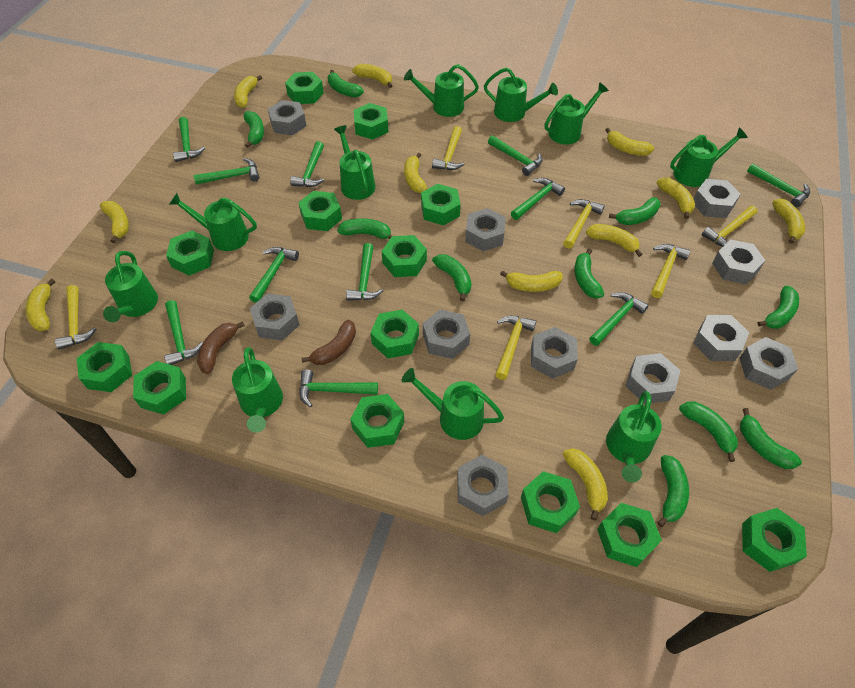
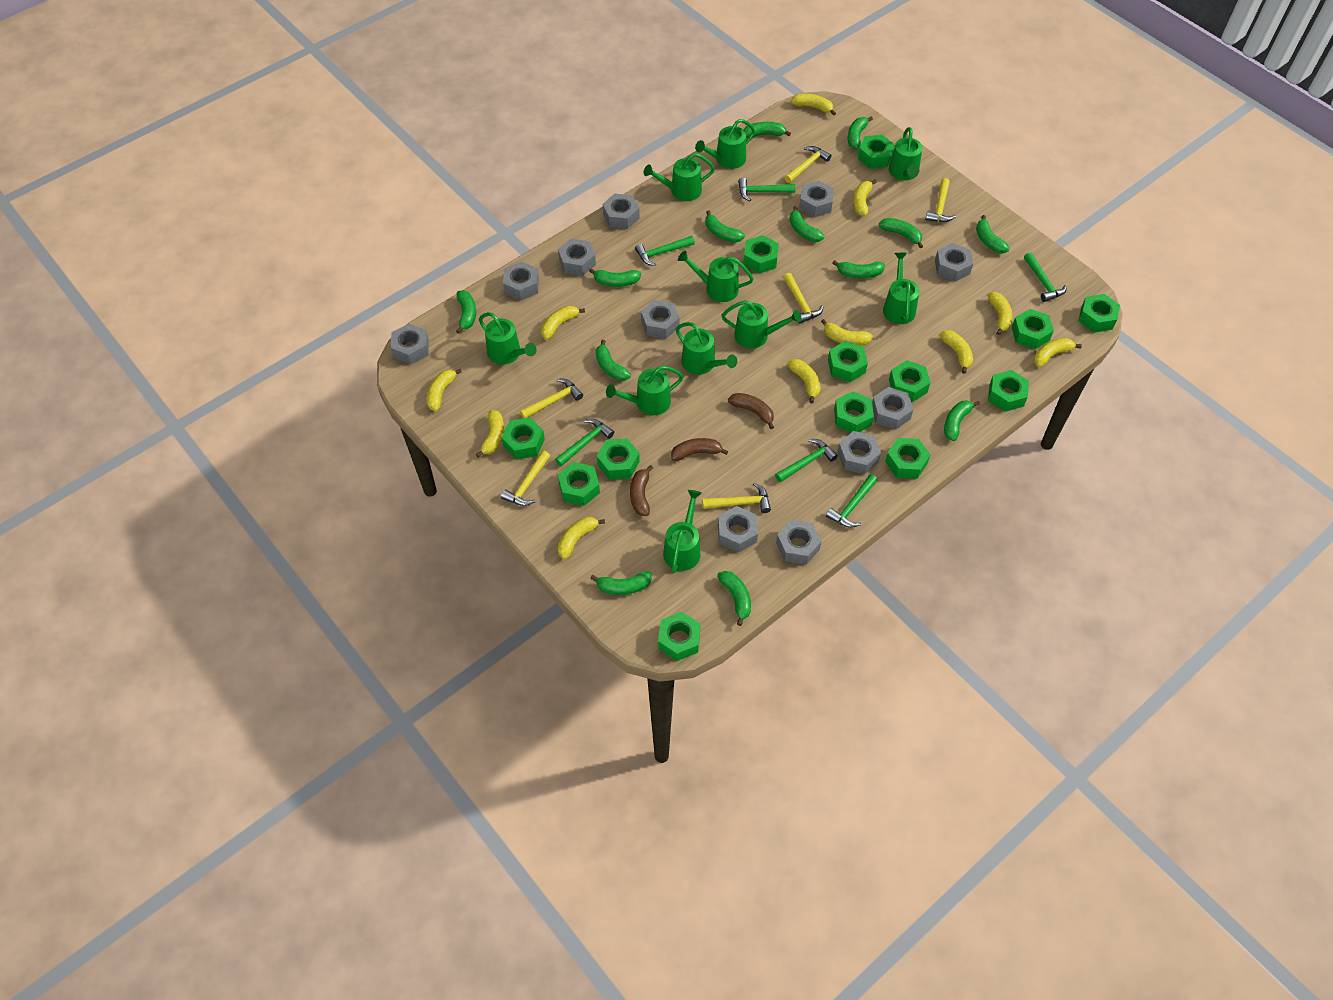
brown banana: 2 -> 3
green banana: 10 -> 13
green hammer: 11 -> 6

